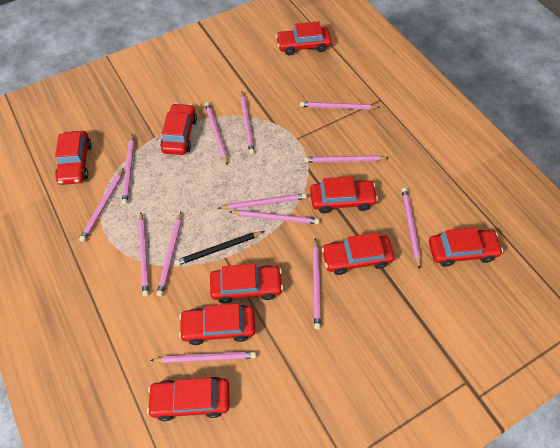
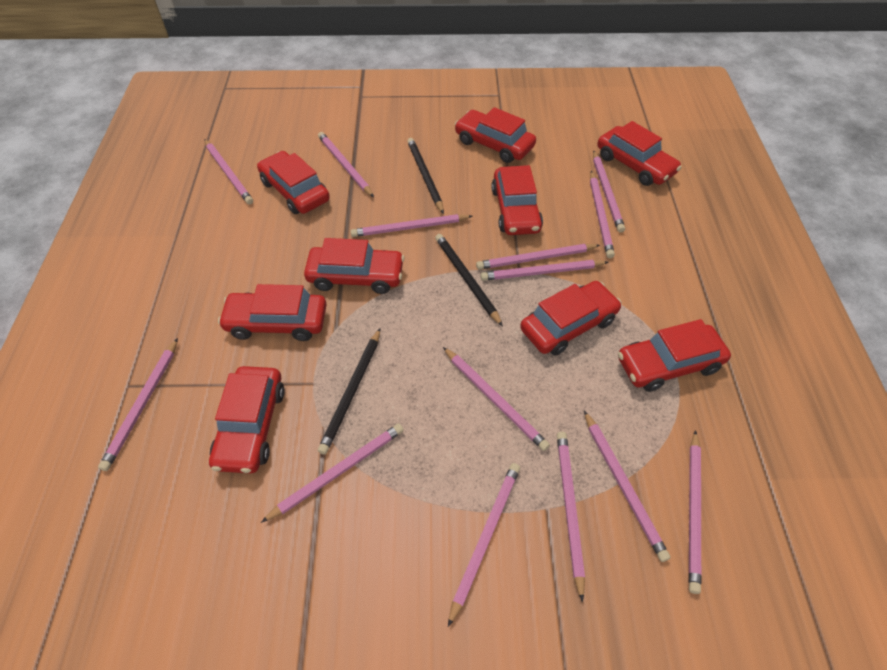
black pencil: 1 -> 3
pink pencil: 13 -> 14

